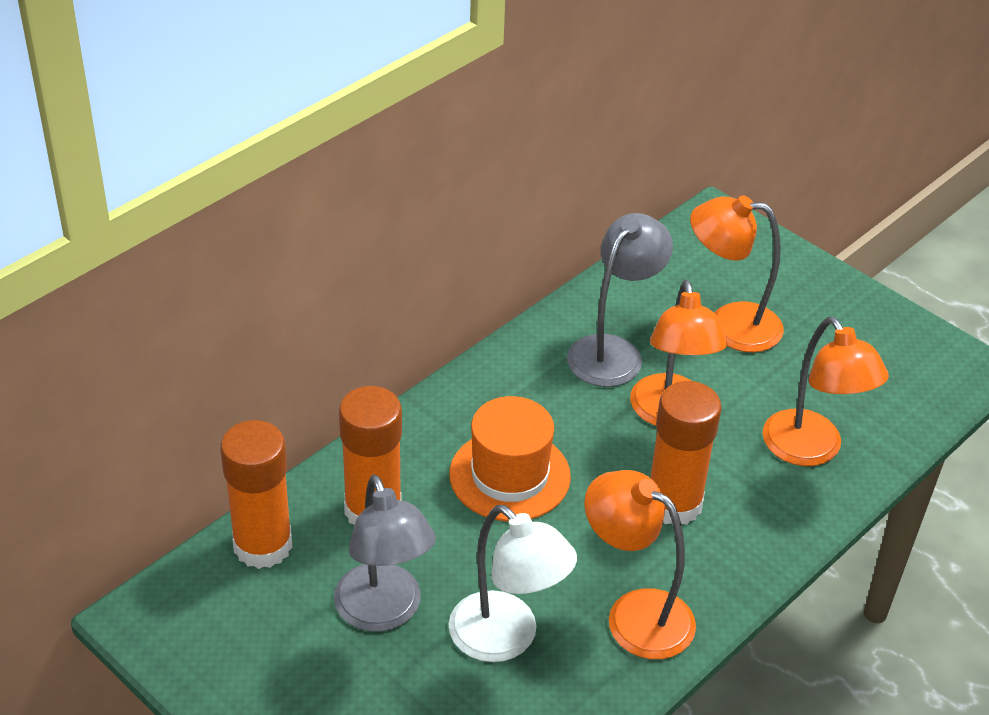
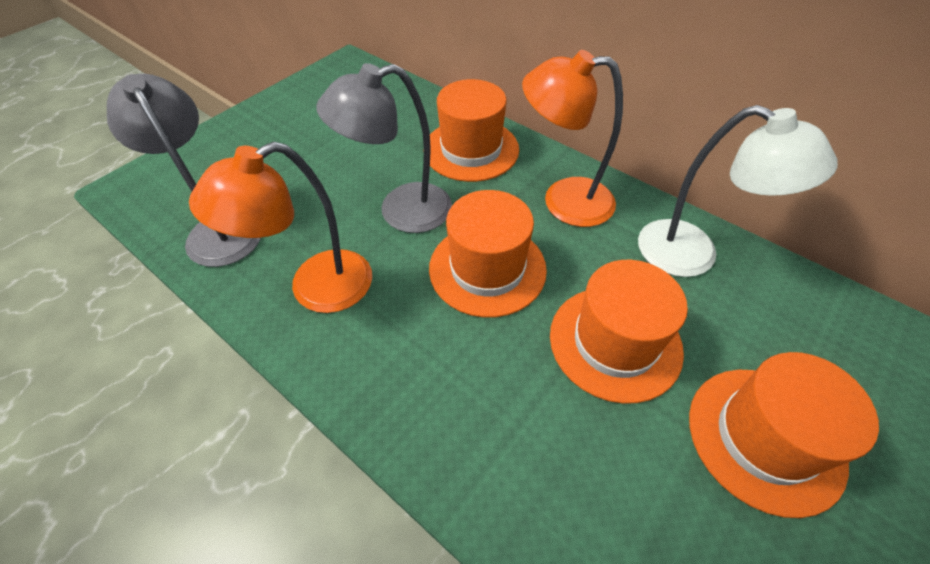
orange glue stick: 3 -> 0
orange hat: 1 -> 4
orange lamp: 4 -> 2

